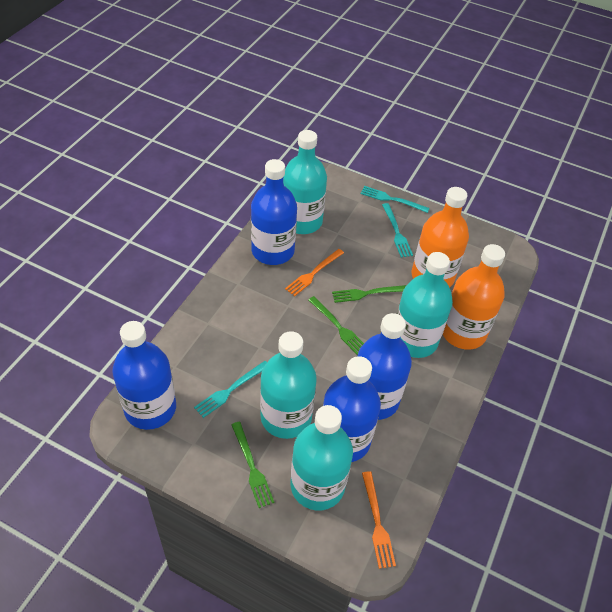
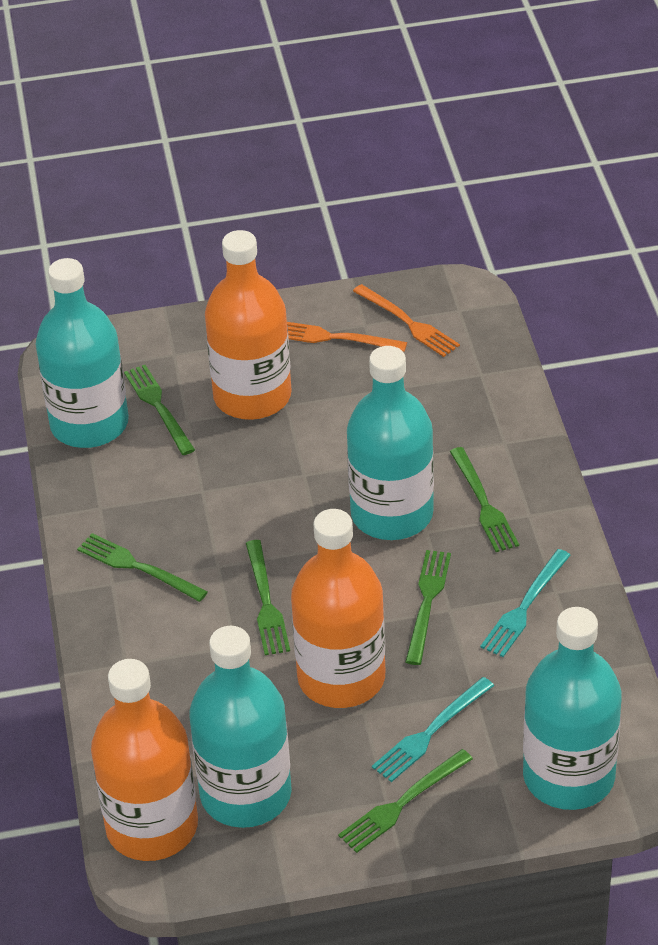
blue bottle: 4 -> 0
green fork: 3 -> 6
orange bottle: 2 -> 3
turquoise fork: 3 -> 2

